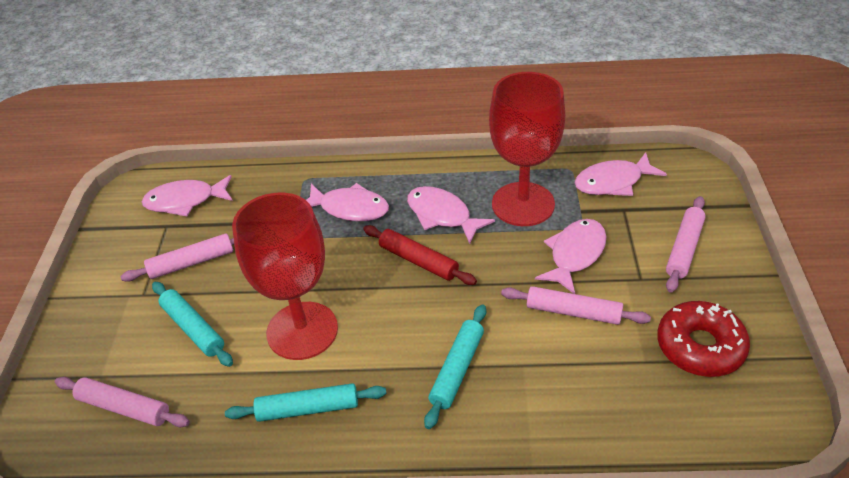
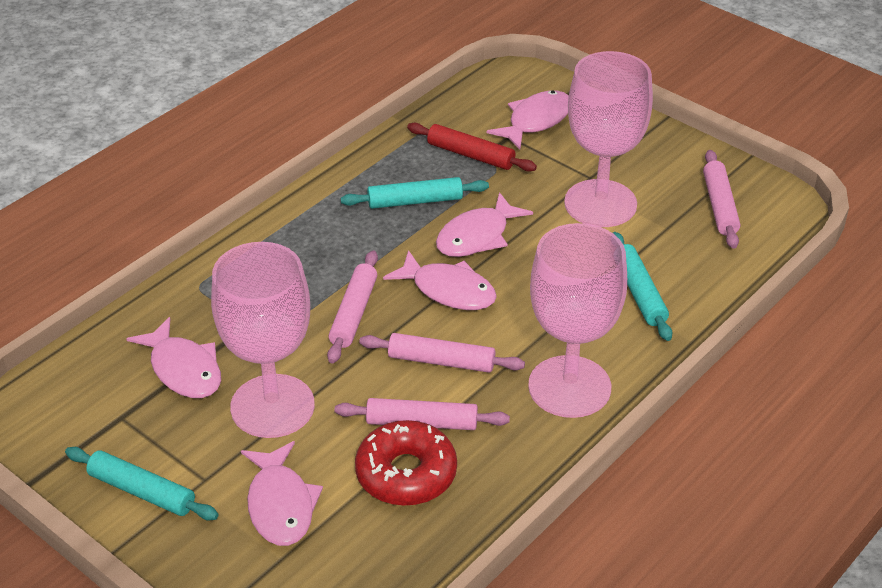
pink goblet: 0 -> 3
red goblet: 2 -> 0

